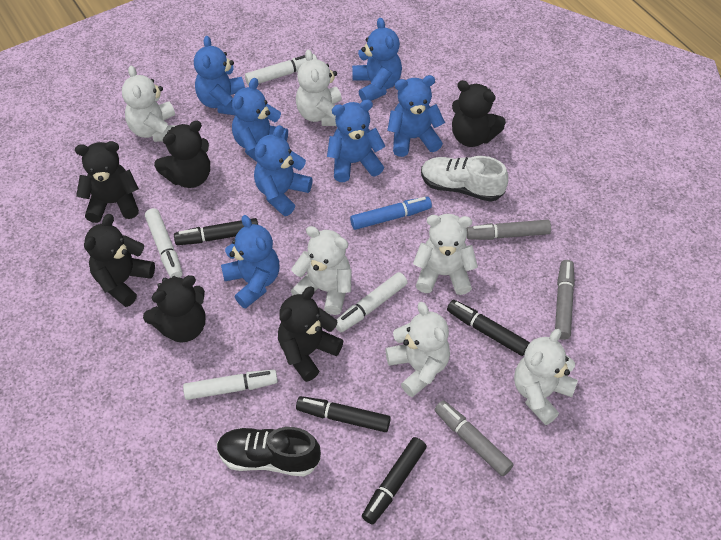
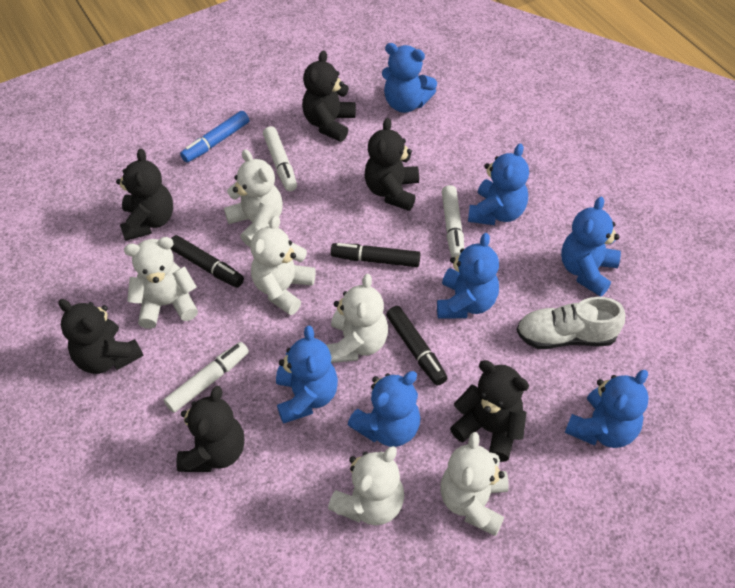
black marker: 4 -> 3
black shoe: 1 -> 0
grey marker: 3 -> 0
white marker: 4 -> 3

